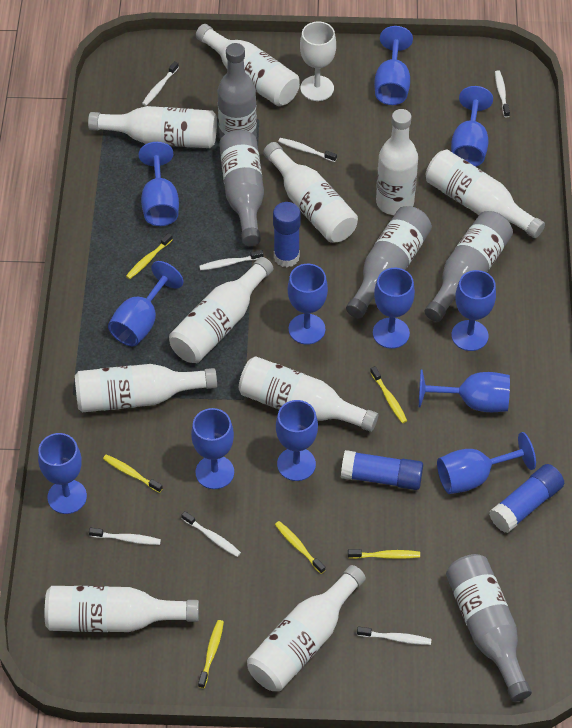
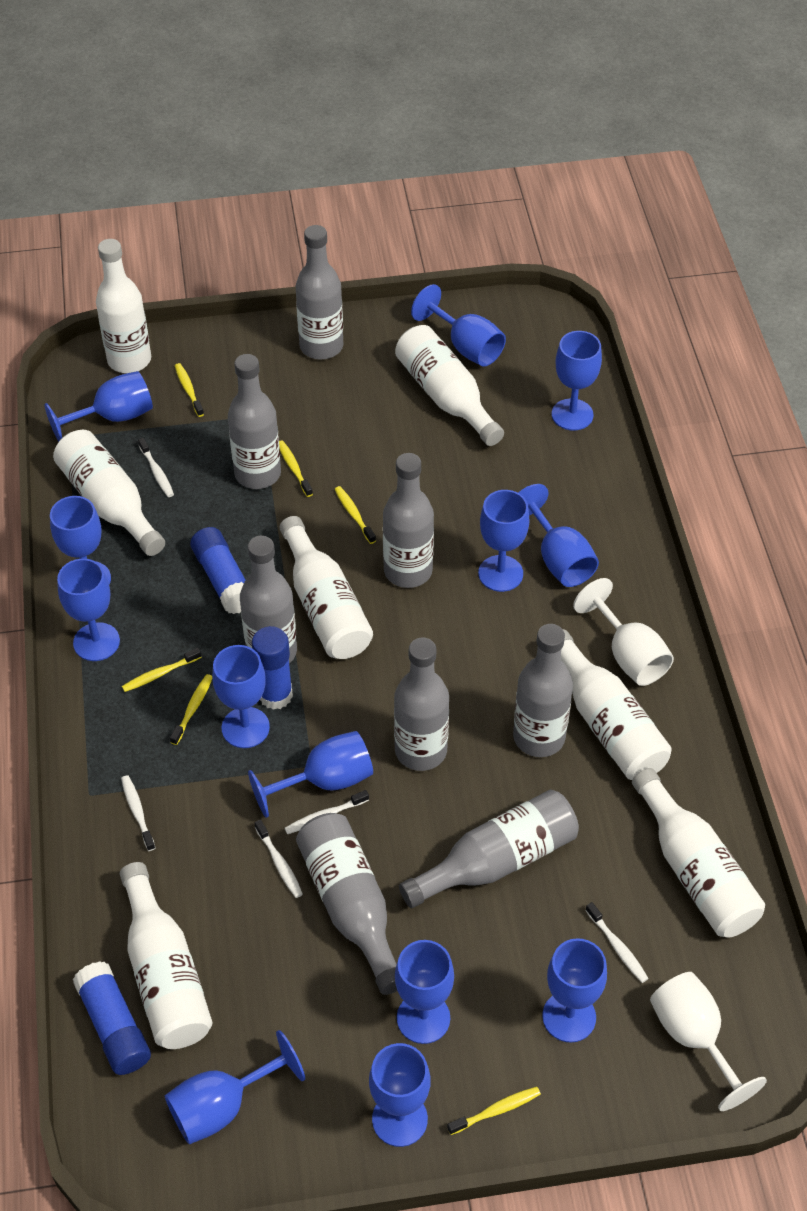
blue goblet: 12 -> 13
grey bottle: 5 -> 8
white bottle: 10 -> 7
white goblet: 1 -> 2
white toothbrush: 7 -> 5

